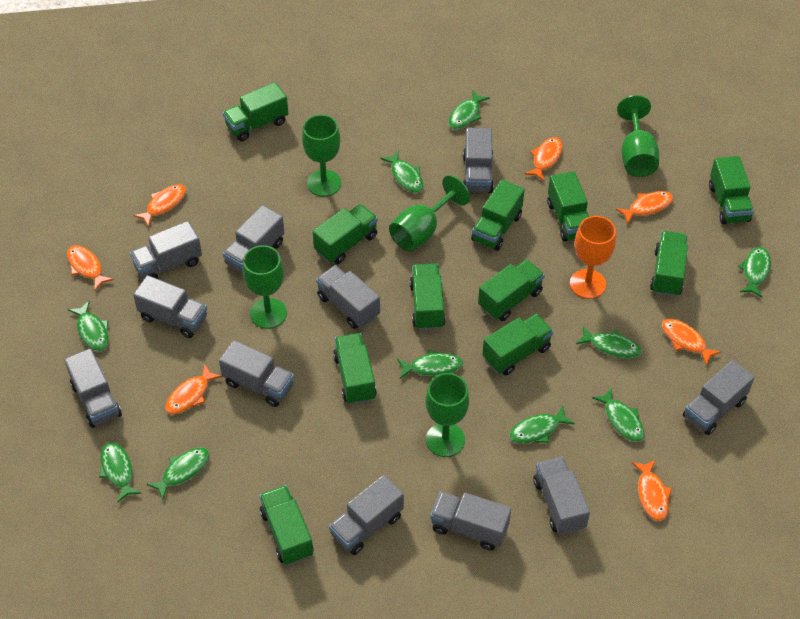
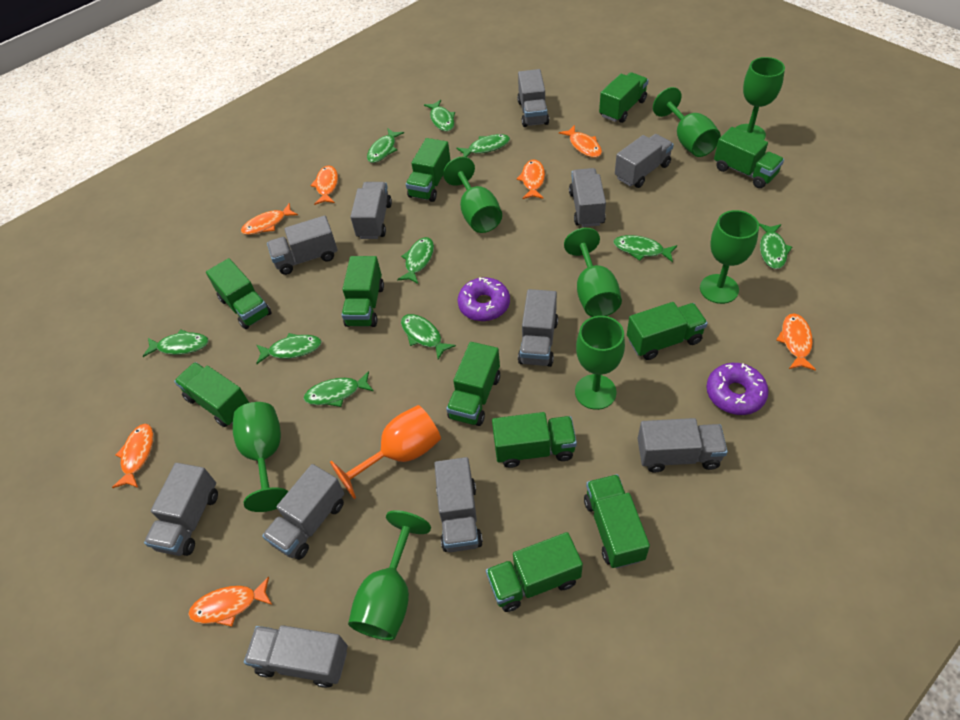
green goblet: 5 -> 8
purple donut: 0 -> 2

